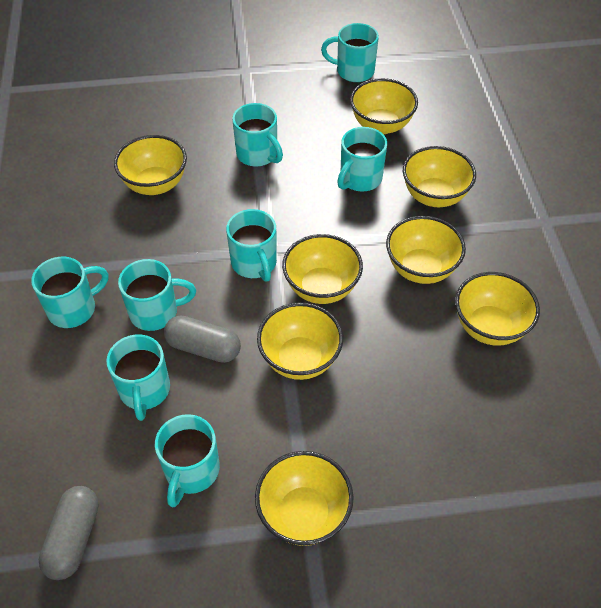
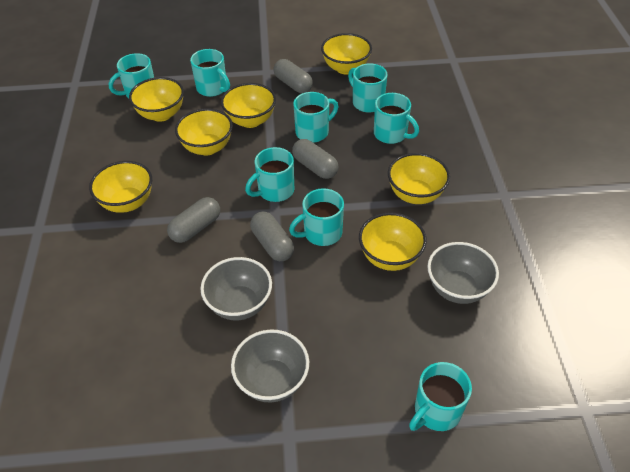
grey bowl: 0 -> 3
grey capsule: 2 -> 4
yellow bowl: 8 -> 7

